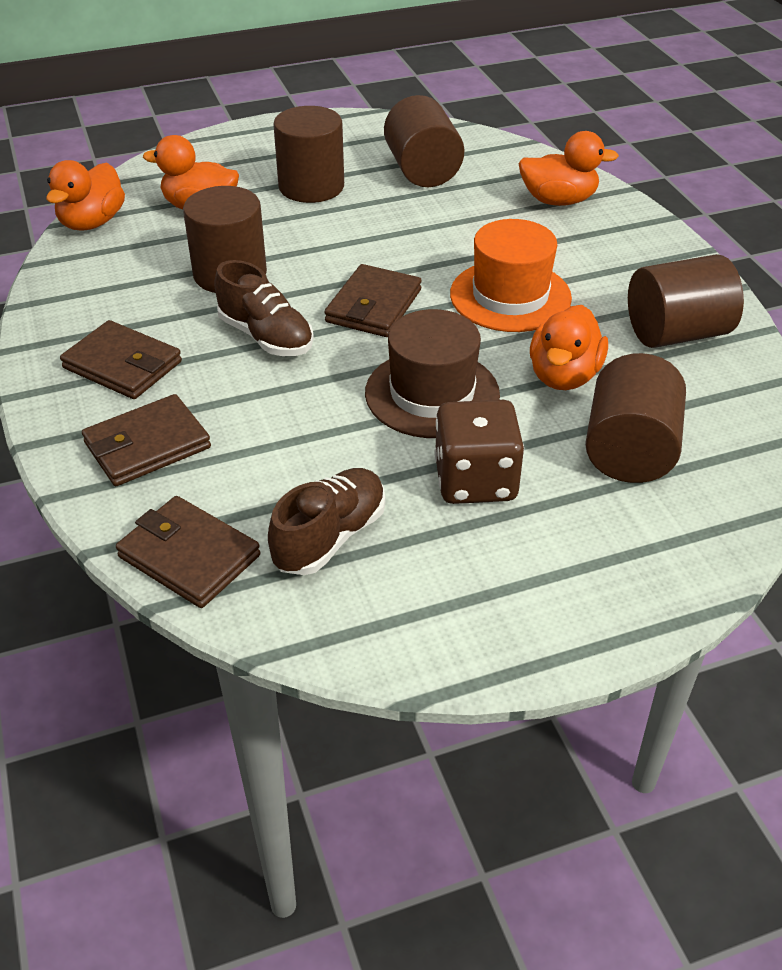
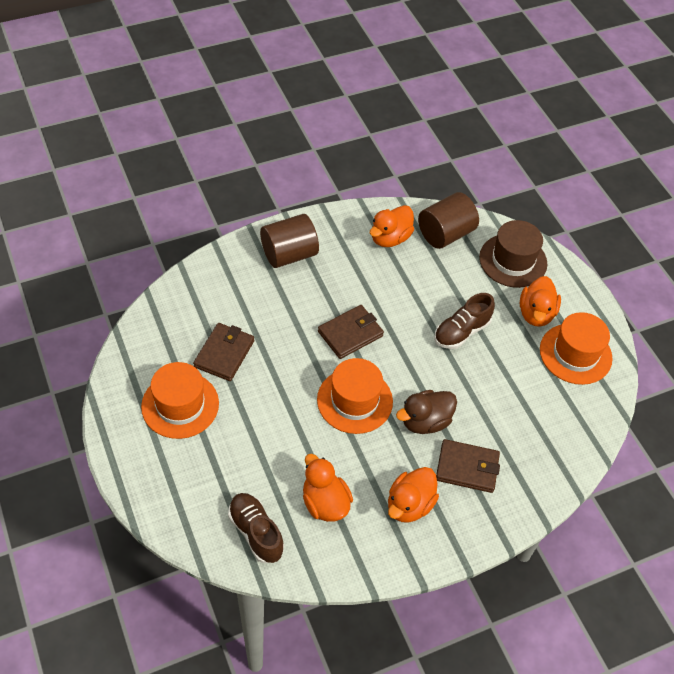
brown cylinder: 5 -> 2
brown dice: 1 -> 0
brown duck: 0 -> 1
brown wallet: 4 -> 3
orange hat: 1 -> 3

